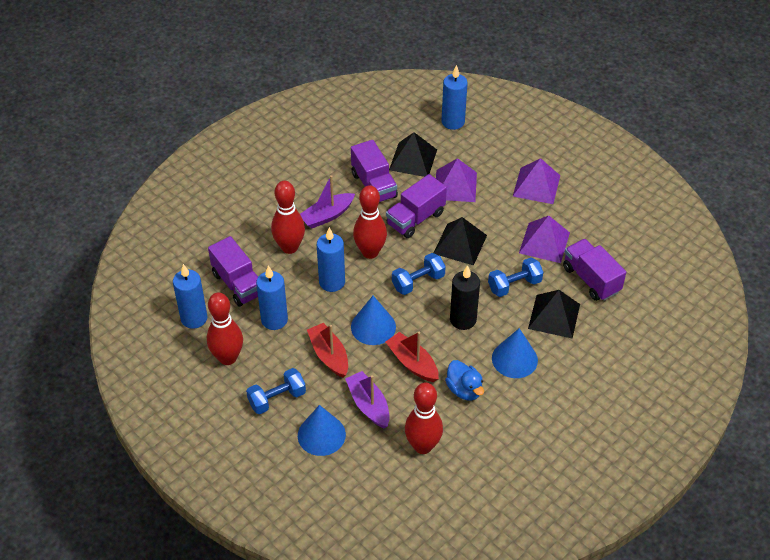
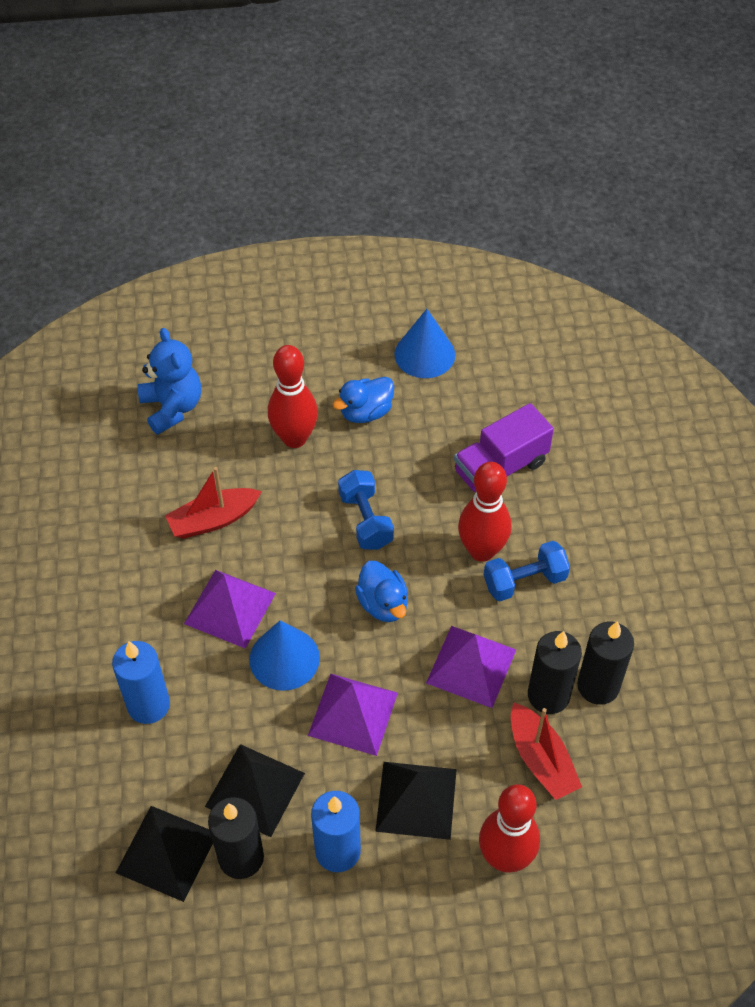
black candle: 1 -> 3
blue candle: 4 -> 2
blue cone: 3 -> 2
blue duck: 1 -> 2
blue dumbbell: 3 -> 2
blue teddy bear: 0 -> 1
purple boat: 2 -> 0
purple truck: 4 -> 1
red bowling pin: 4 -> 3

